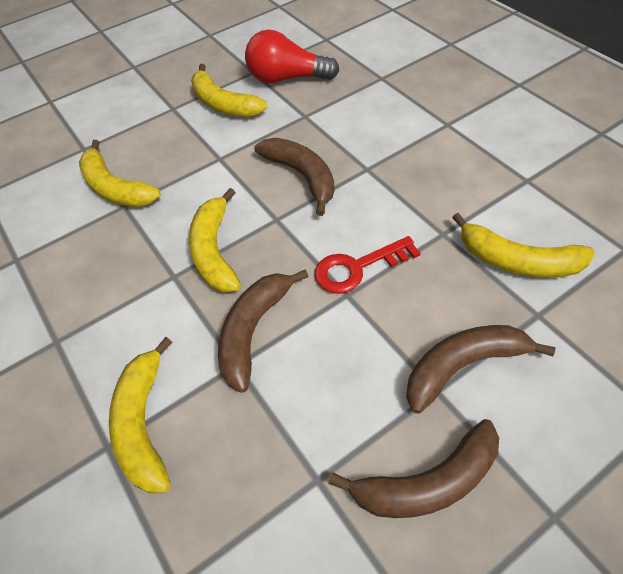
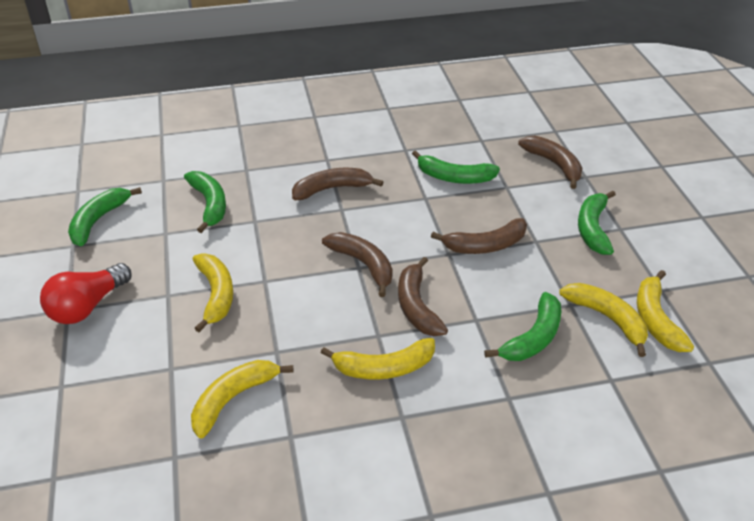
brown banana: 4 -> 5
green banana: 0 -> 5
red key: 1 -> 0

